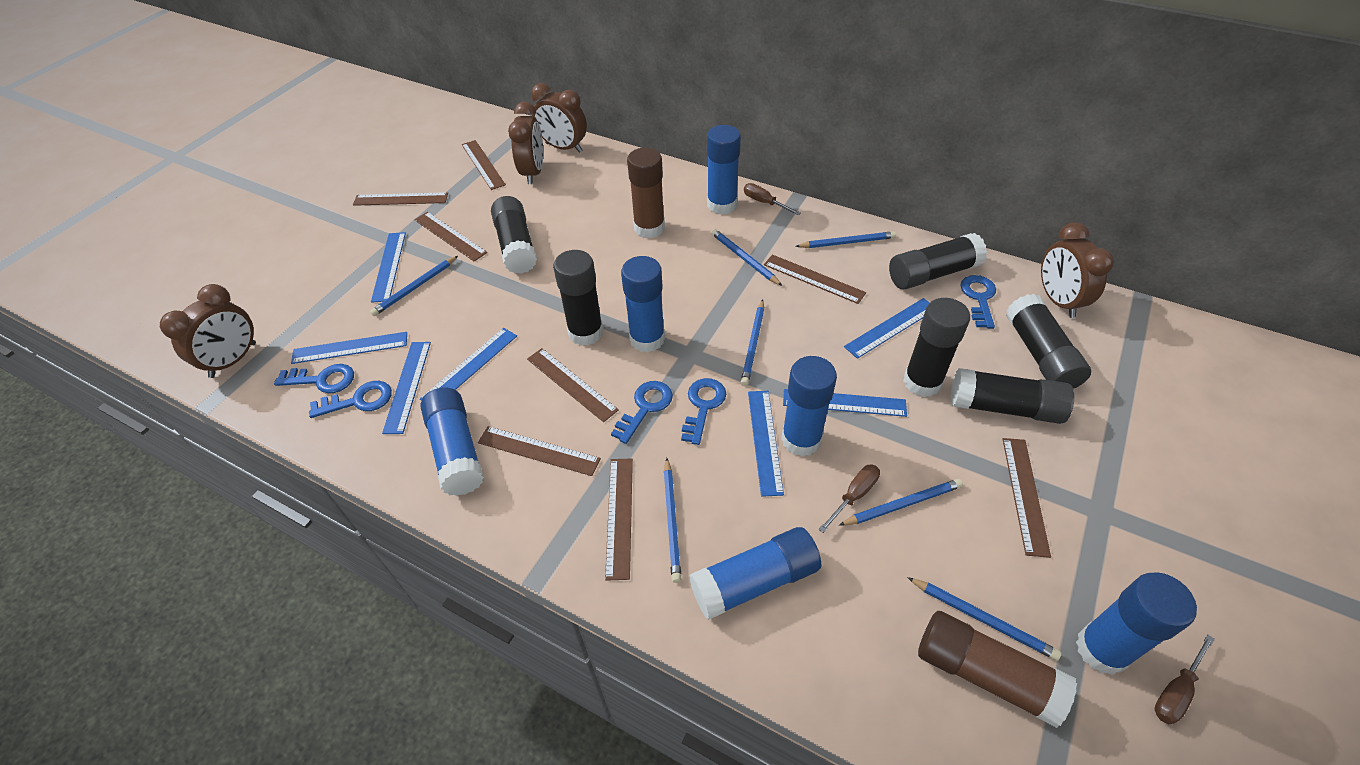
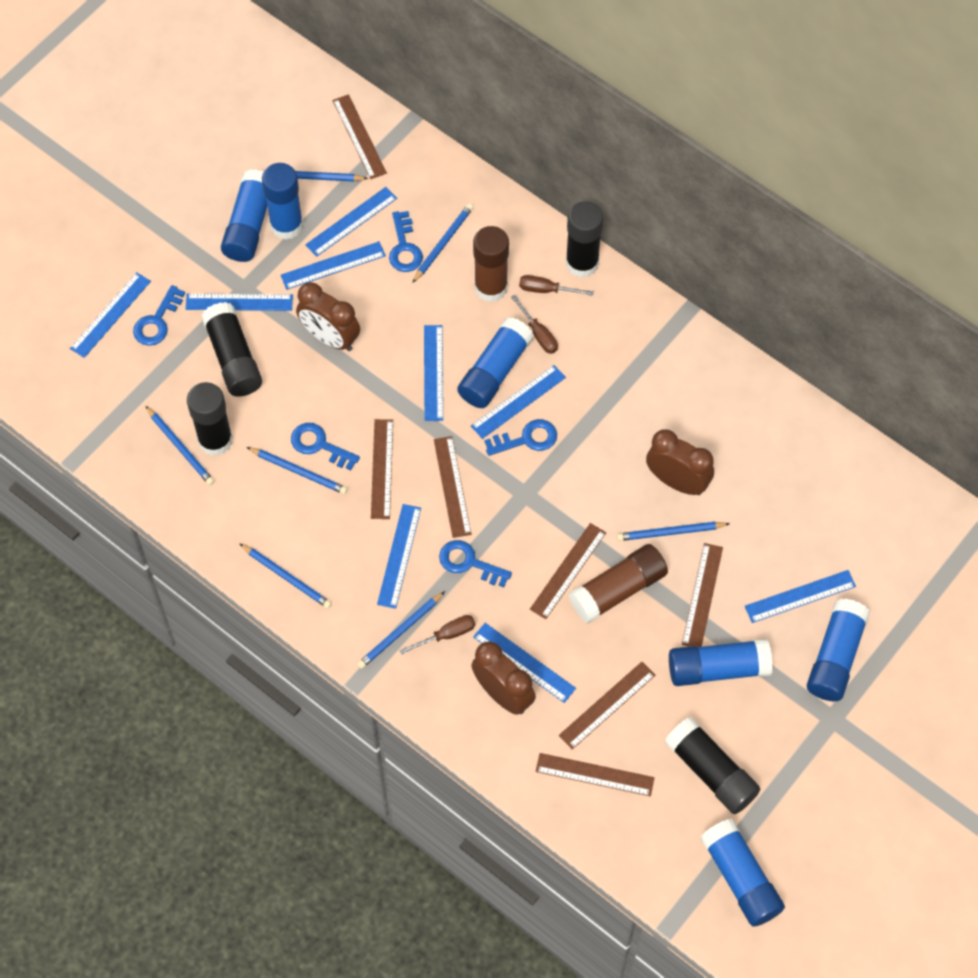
black glue stick: 6 -> 4
blue ruler: 7 -> 9
brown clock: 4 -> 3
brown ruler: 8 -> 7

